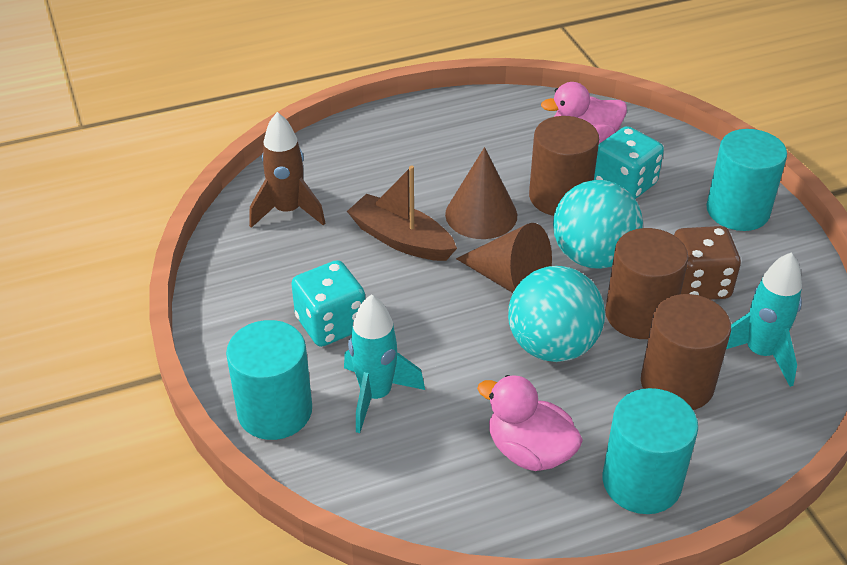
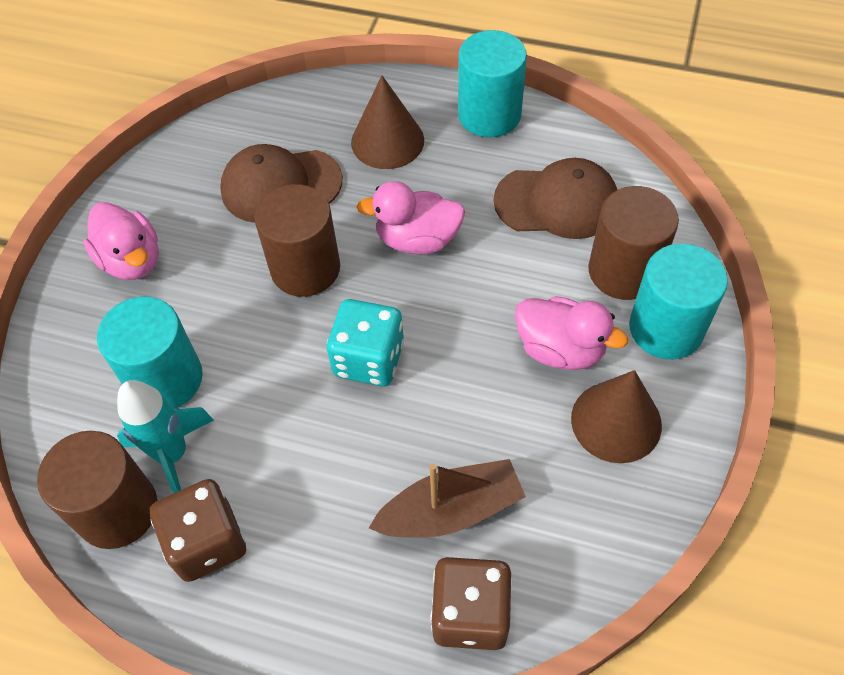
brown cap: 0 -> 2
brown dice: 1 -> 2
brown rocket: 1 -> 0
pink duck: 2 -> 3
turquoise ball: 2 -> 0
turquoise dice: 2 -> 1
turquoise rocket: 2 -> 1

